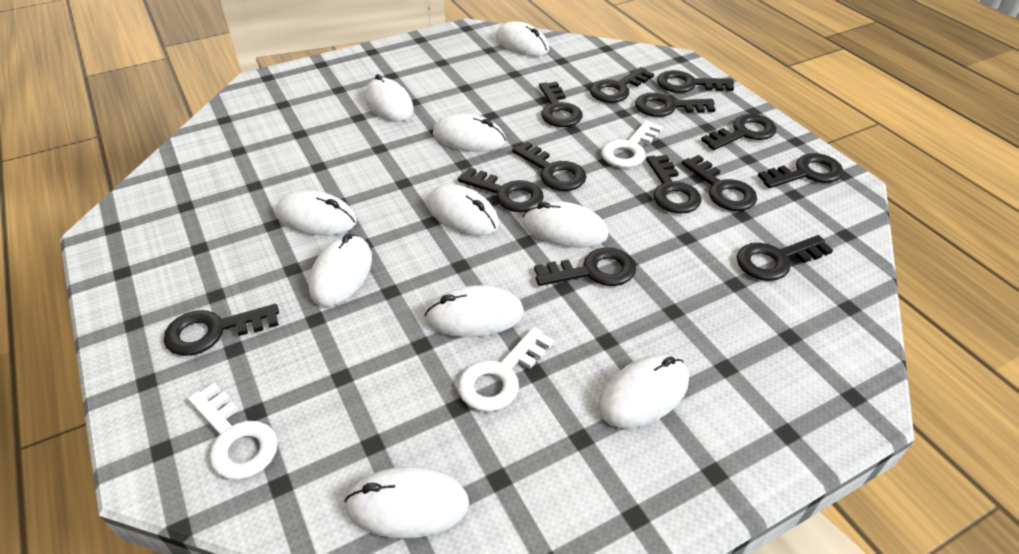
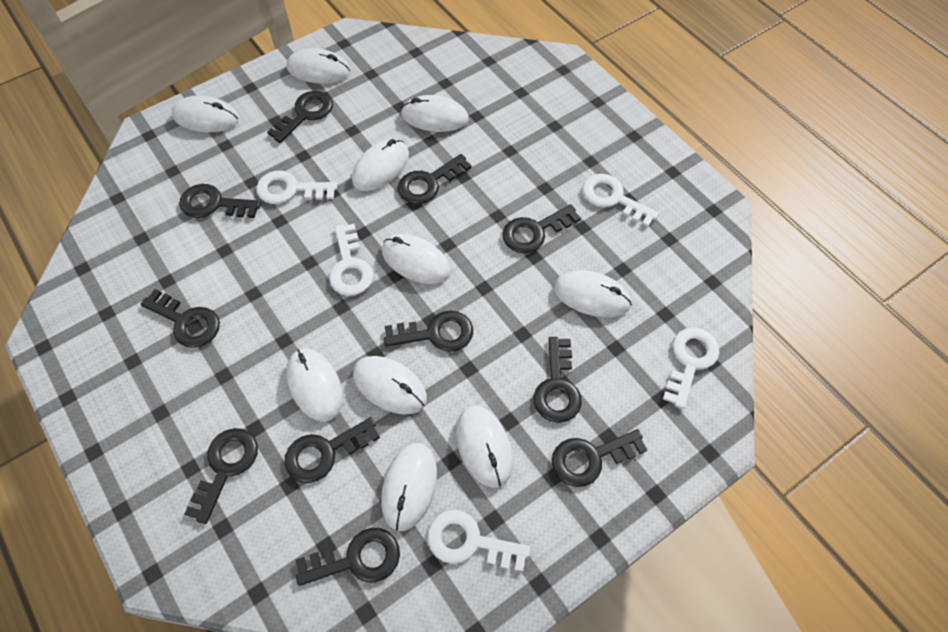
black key: 13 -> 11
white key: 3 -> 5

